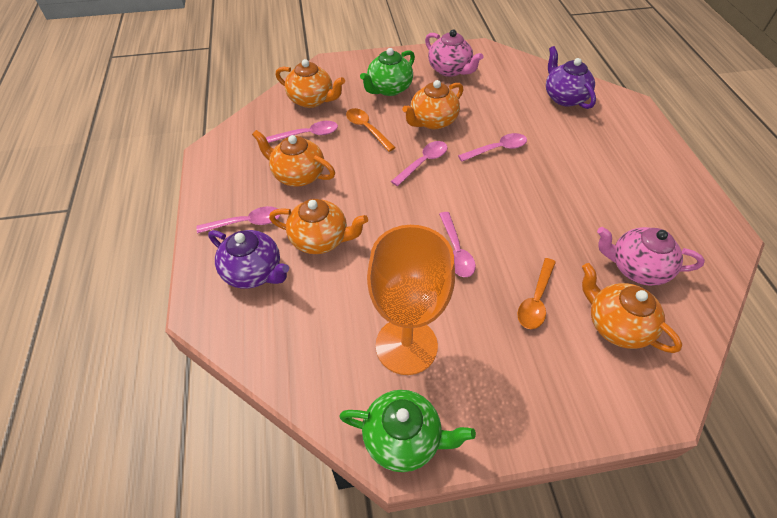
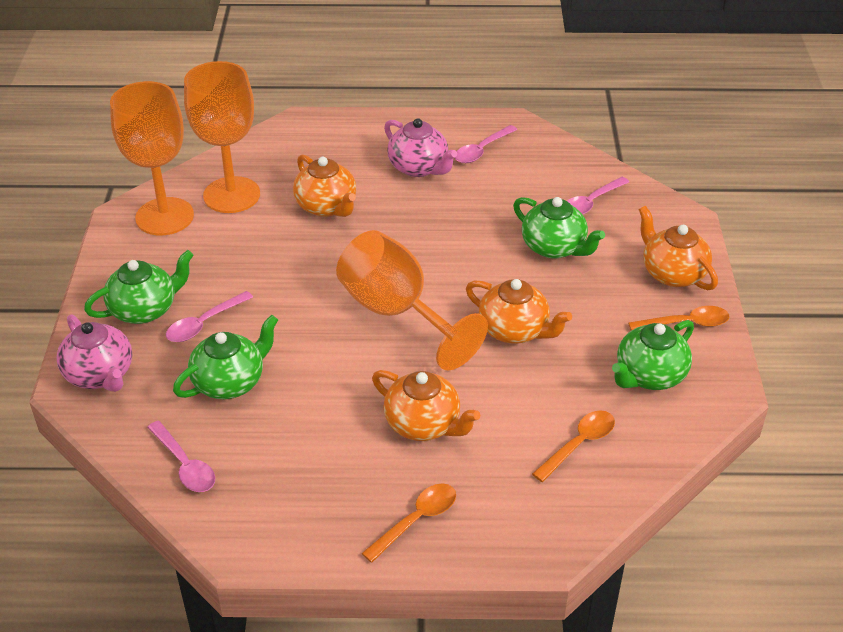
green teapot: 2 -> 4
orange goblet: 1 -> 3
orange spoon: 2 -> 3
orange teapot: 5 -> 4
pink spoon: 5 -> 4
purple teapot: 2 -> 0

